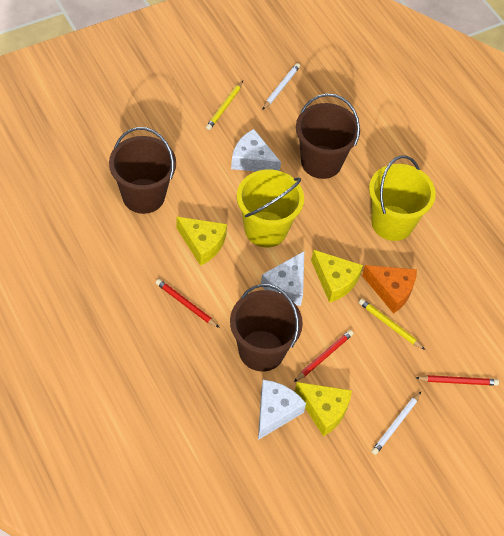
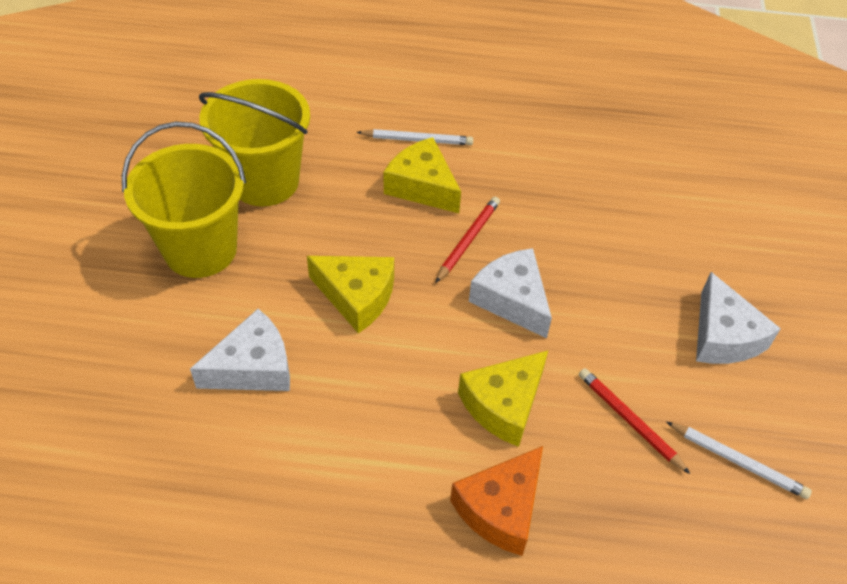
brown bucket: 3 -> 0
red pencil: 3 -> 2
yellow pencil: 2 -> 0

